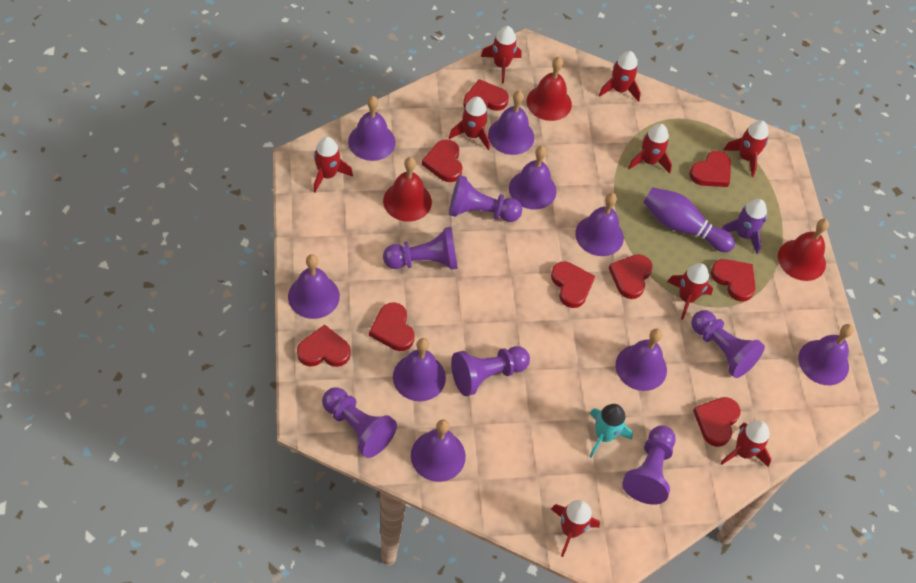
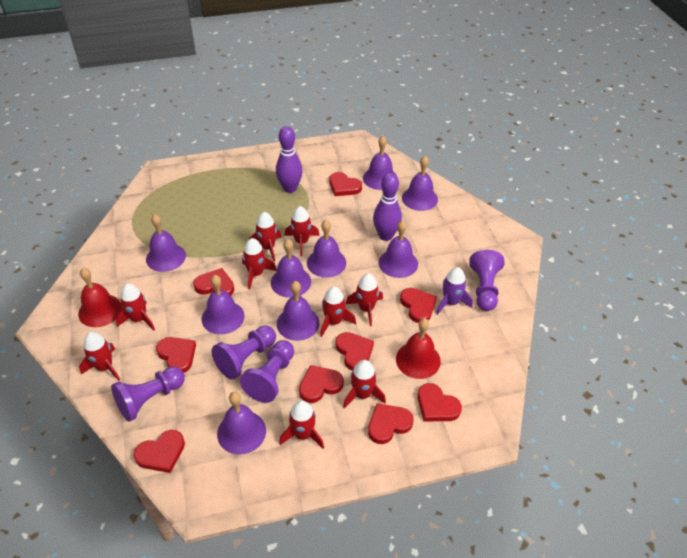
purple bowling pin: 1 -> 2
purple pawn: 6 -> 4
red bell: 3 -> 2
turquoise rocket: 1 -> 0

